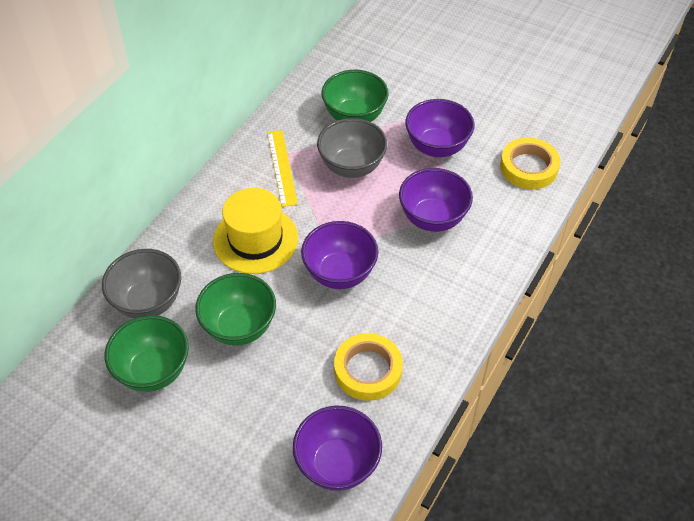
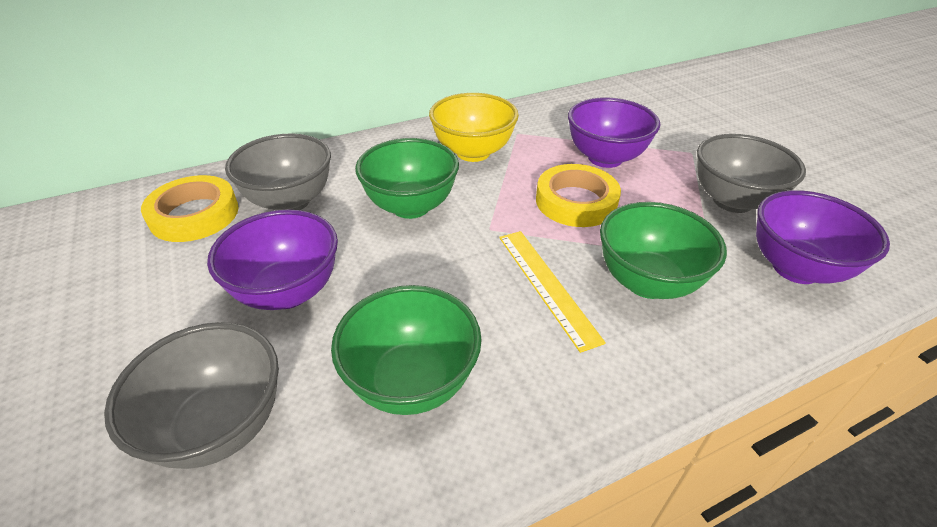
grey bowl: 2 -> 3
purple bowl: 4 -> 3
yellow bowl: 0 -> 1
yellow hat: 1 -> 0

